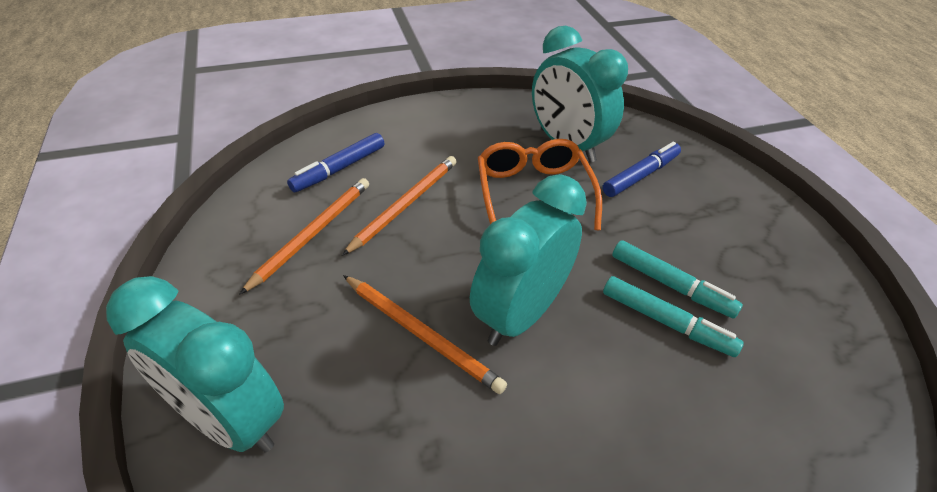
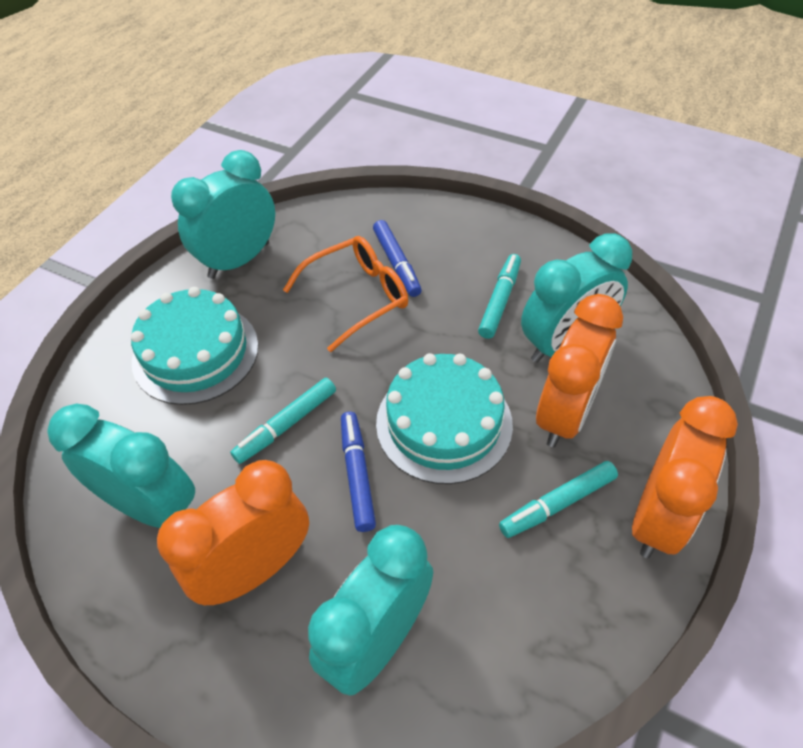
orange clock: 0 -> 3
orange pencil: 3 -> 0
turquoise cake: 0 -> 2
turquoise clock: 3 -> 4
turquoise marker: 2 -> 3

